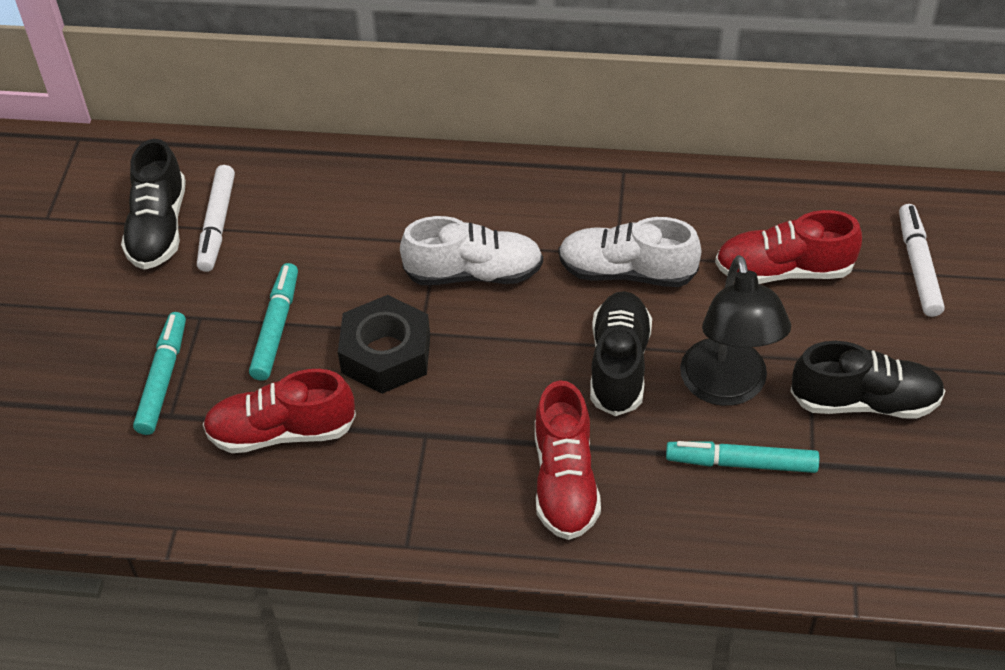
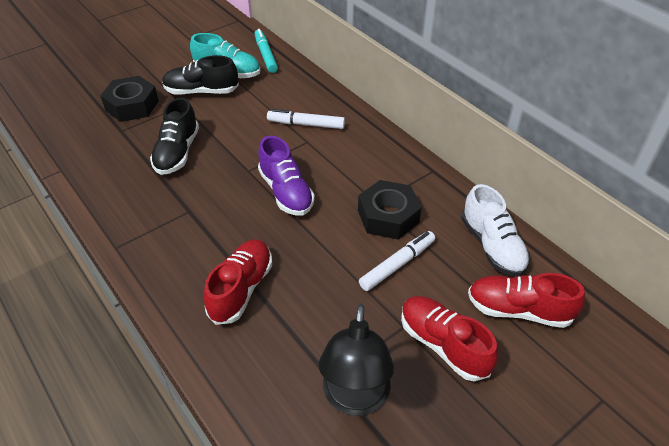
black nut: 1 -> 2
black shoe: 3 -> 2
purple shoe: 0 -> 1
turquoise marker: 3 -> 1
turquoise shoe: 0 -> 1
white shoe: 2 -> 1

